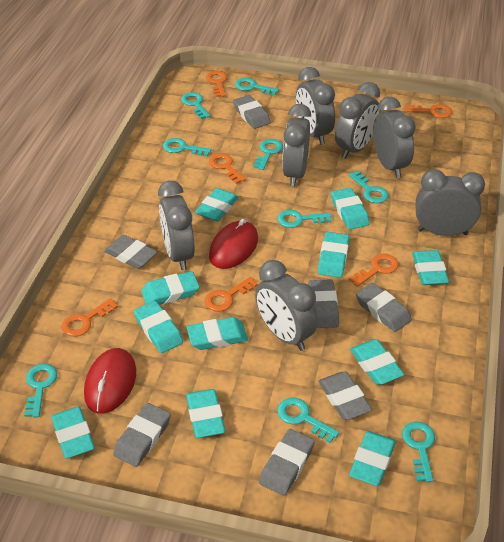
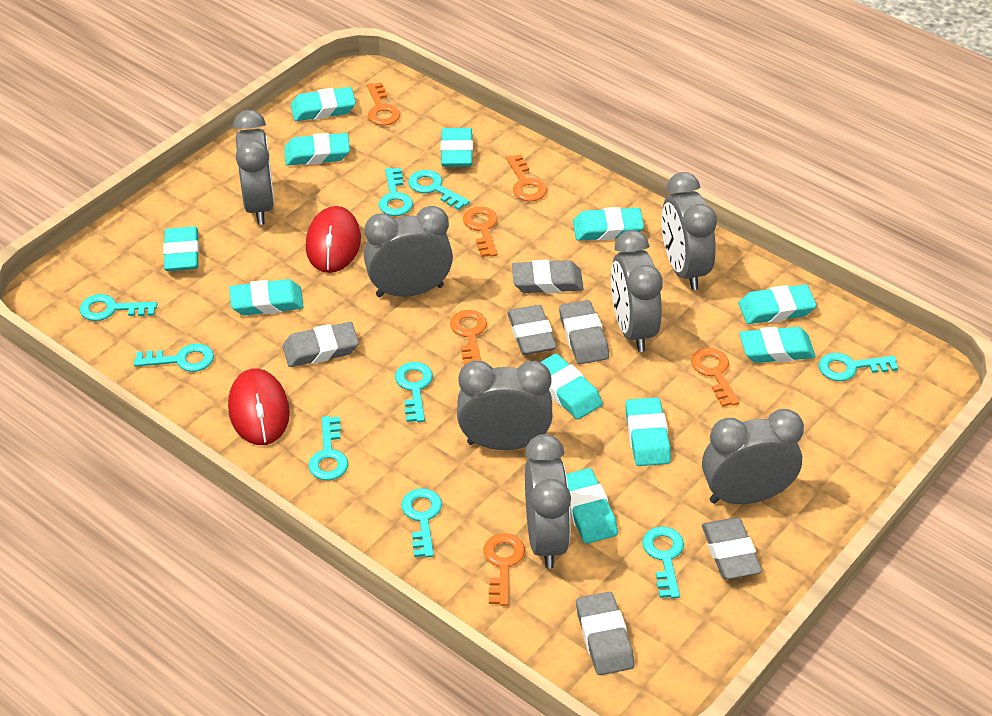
grey eraser: 7 -> 6

